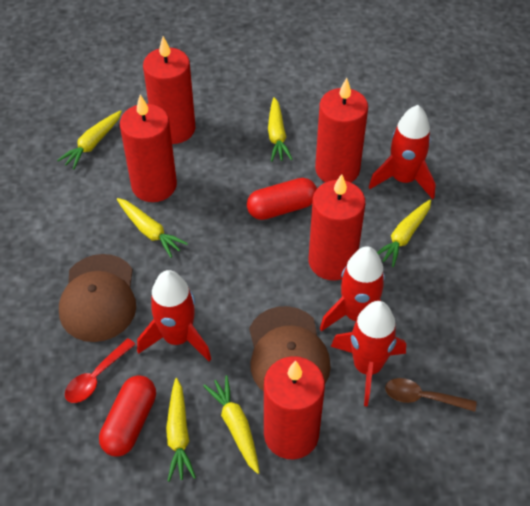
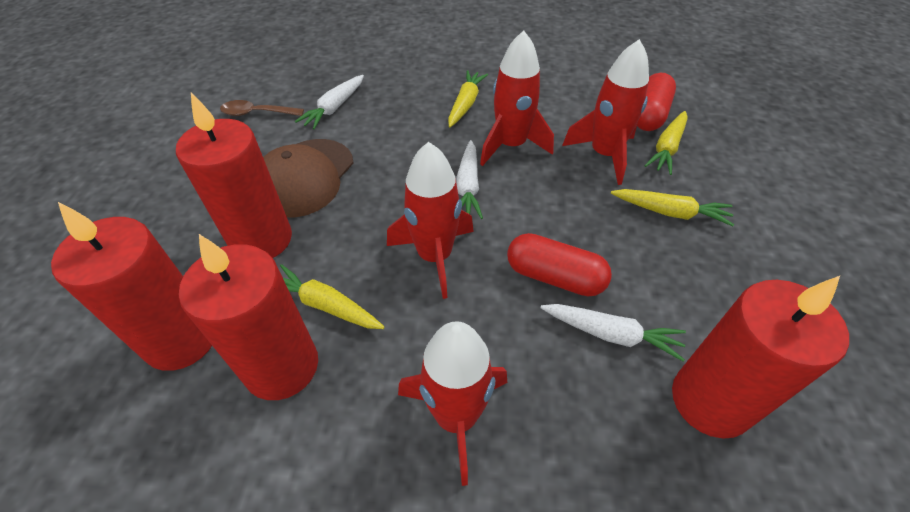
brown cap: 2 -> 1
red candle: 5 -> 4
red spoon: 1 -> 0
white carrot: 0 -> 3
yellow carrot: 6 -> 4

